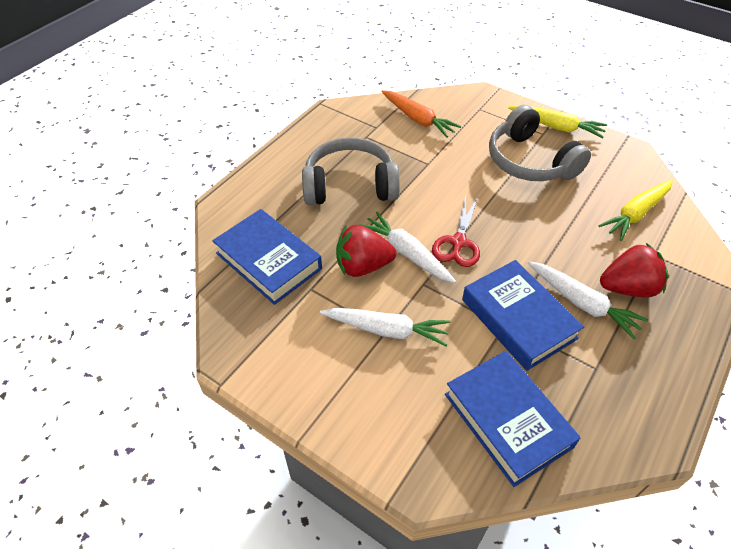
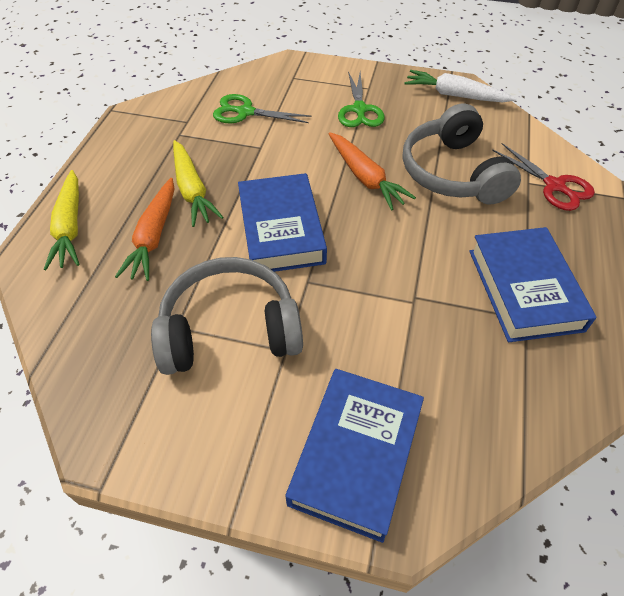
green scissors: 0 -> 2
orange carrot: 1 -> 2
red strawberry: 2 -> 0
white carrot: 3 -> 1

